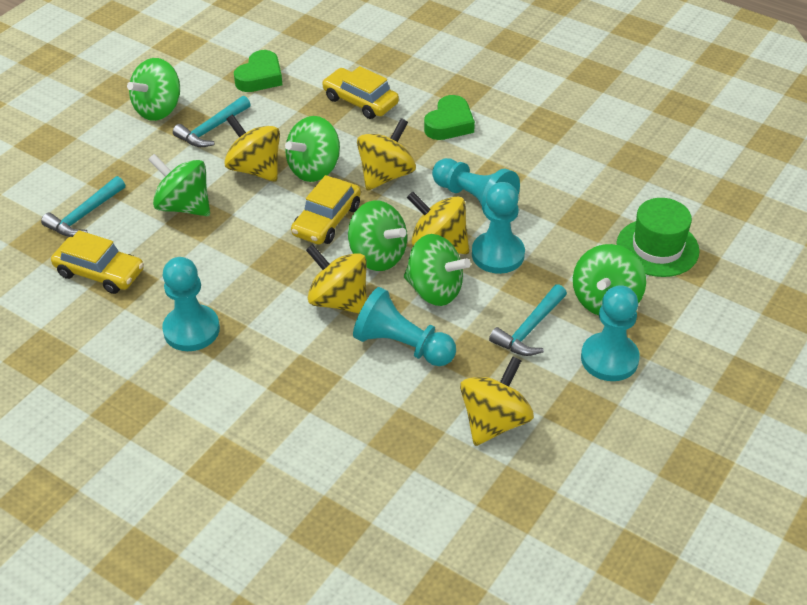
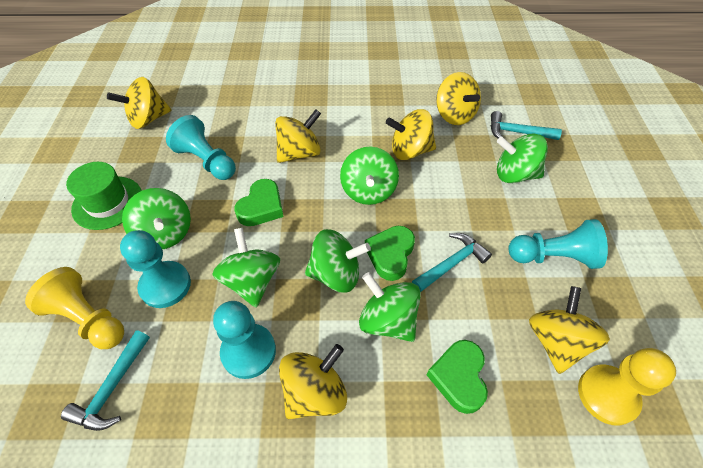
green heart: 2 -> 3
turquoise pawn: 5 -> 4
yellow car: 3 -> 0
yellow pawn: 0 -> 2
yellow spinning top: 5 -> 6

